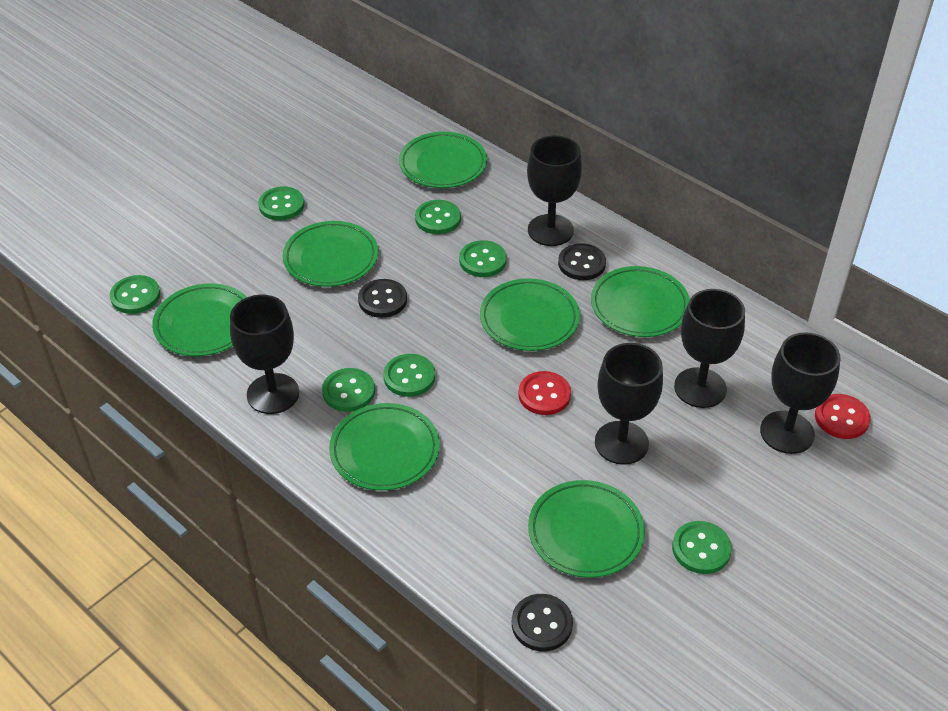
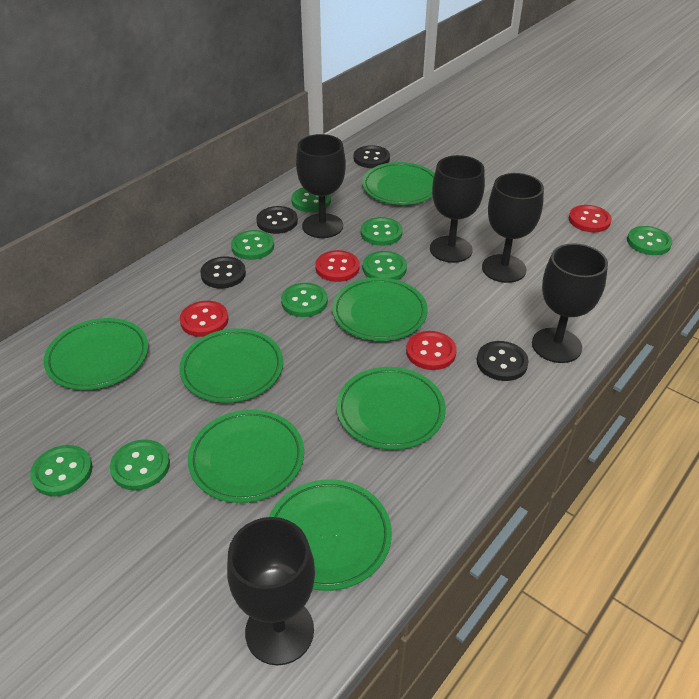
black button: 3 -> 4
green button: 7 -> 8
red button: 2 -> 4

